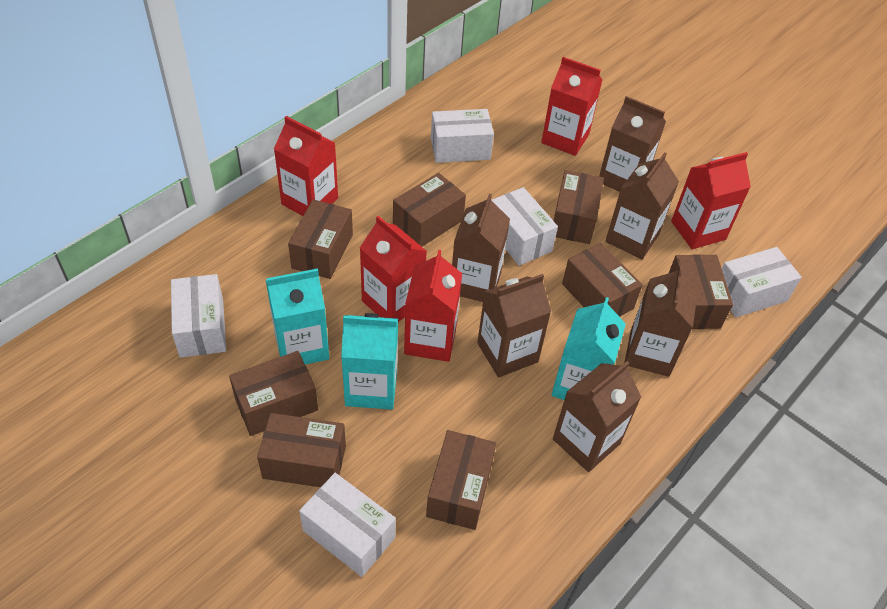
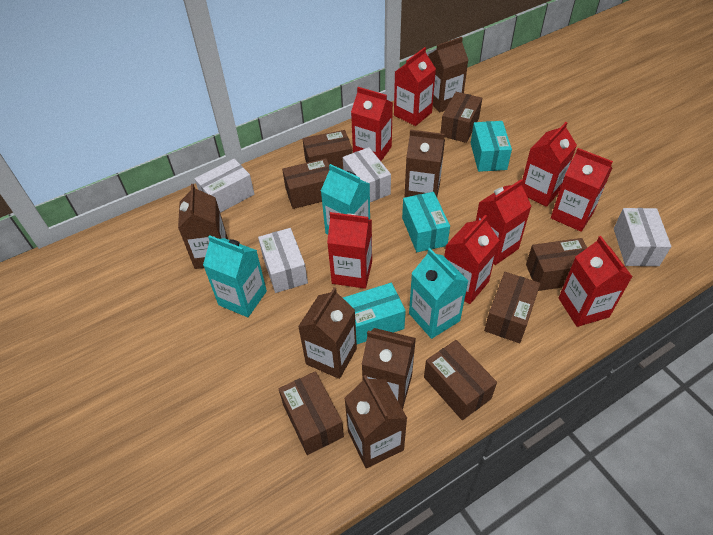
brown box: 8 -> 7
red carton: 5 -> 8
turquoise box: 0 -> 3
white box: 5 -> 4

